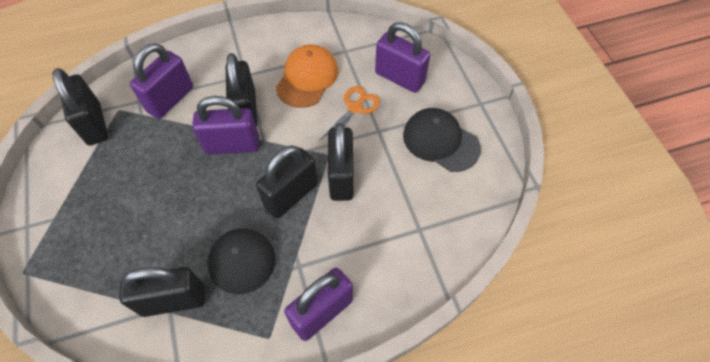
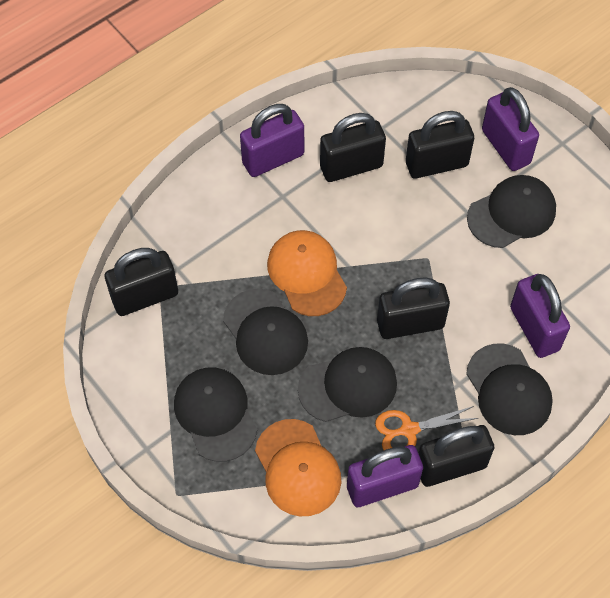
black cap: 2 -> 5
orange cap: 1 -> 2

